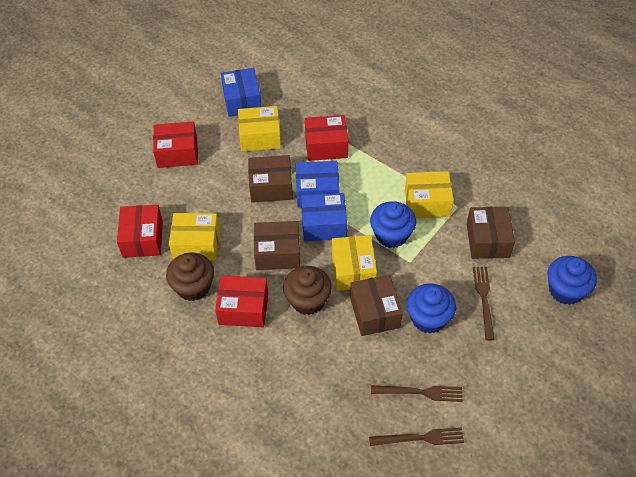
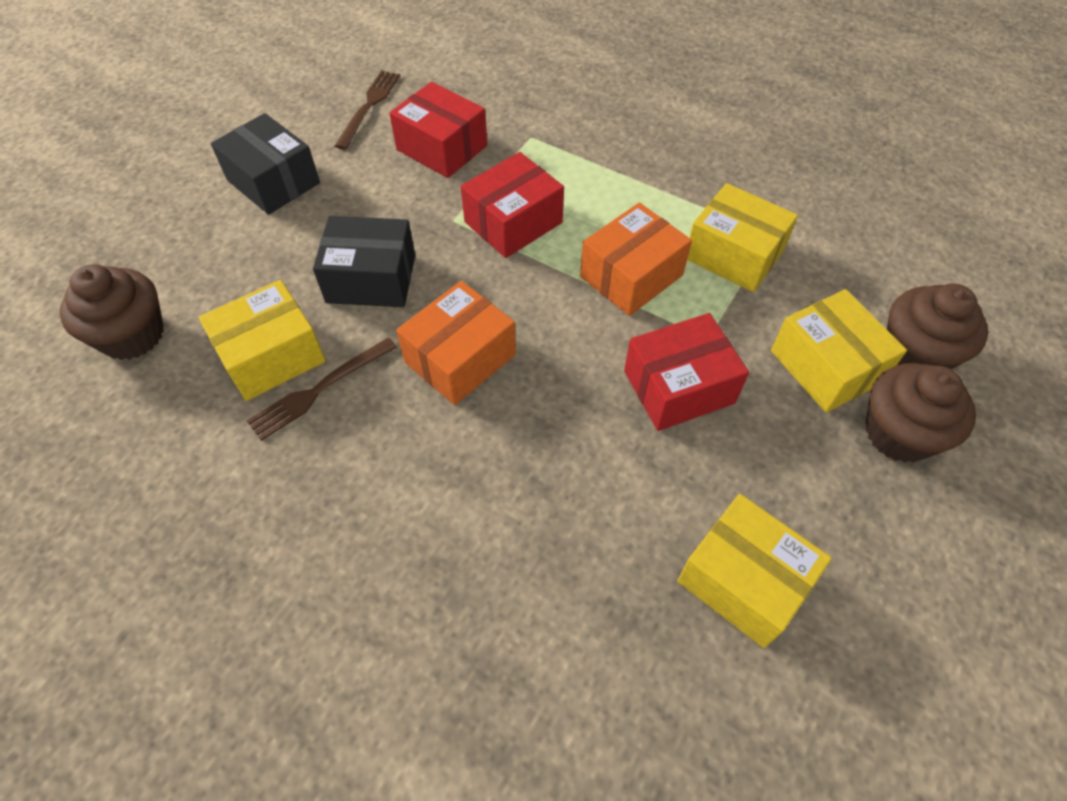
black box: 0 -> 2
blue box: 3 -> 0
blue cupcake: 3 -> 0
brown box: 4 -> 0
brown cupcake: 2 -> 3
brown fork: 3 -> 2
orange box: 0 -> 2
red box: 4 -> 3

